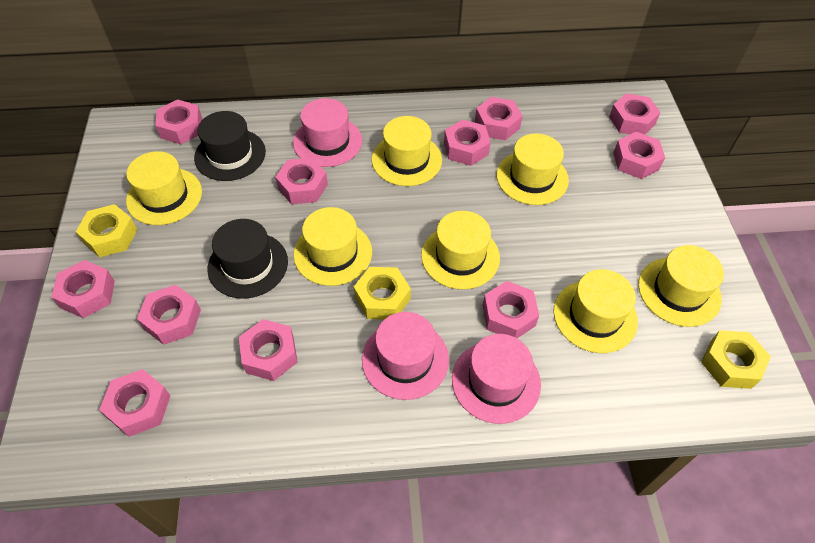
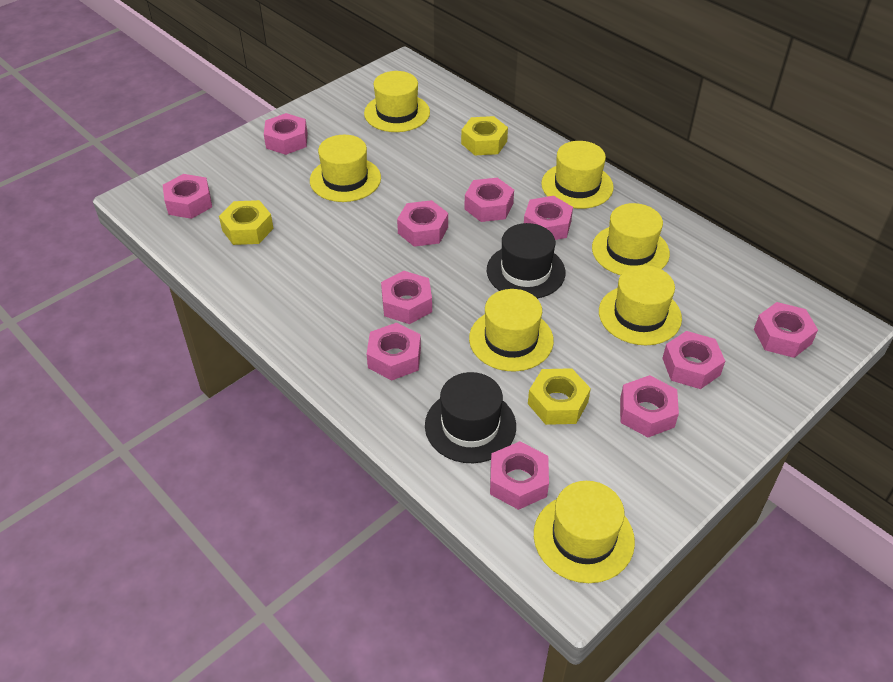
pink hat: 3 -> 0

